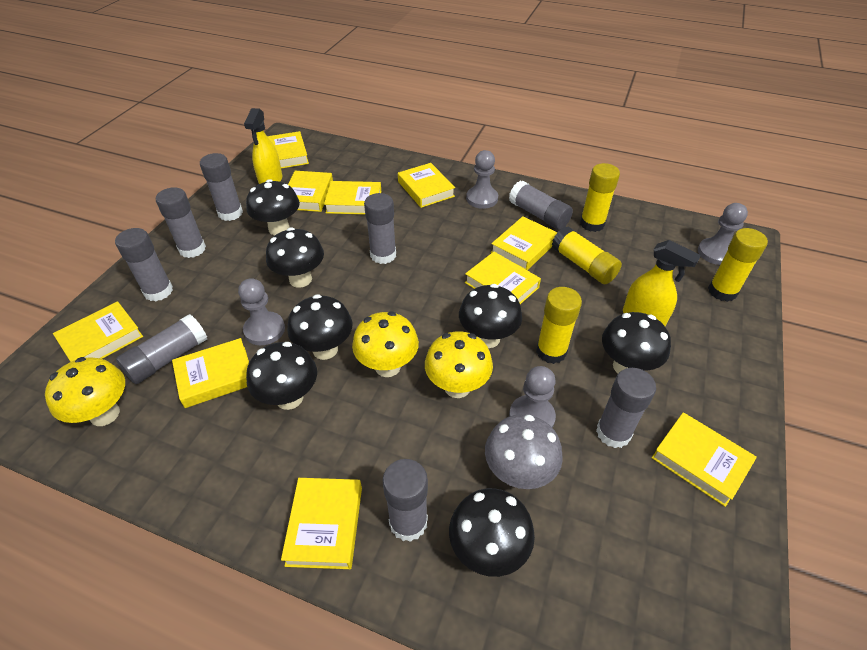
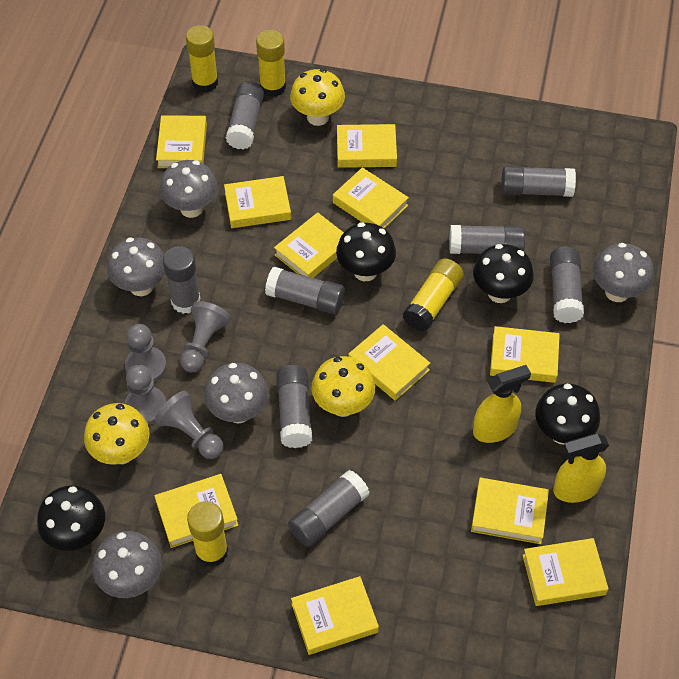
black mushroom: 7 -> 4
grey mushroom: 1 -> 5
yellow book: 10 -> 11

